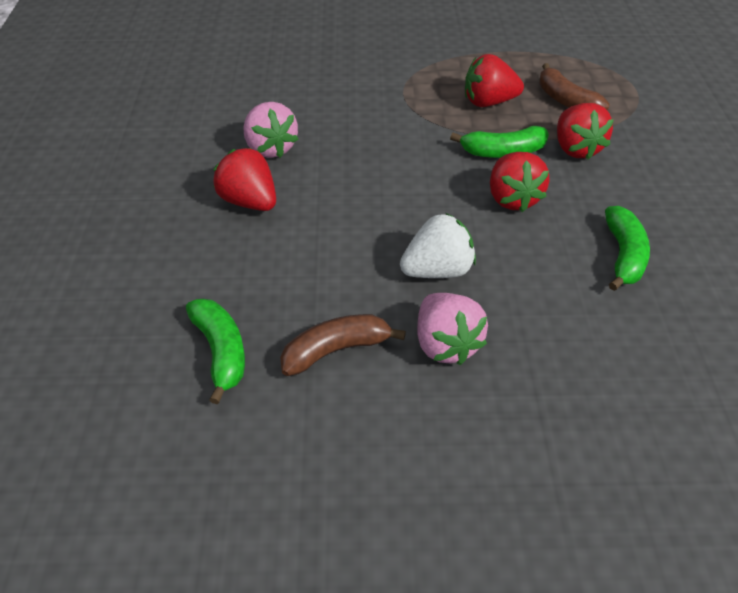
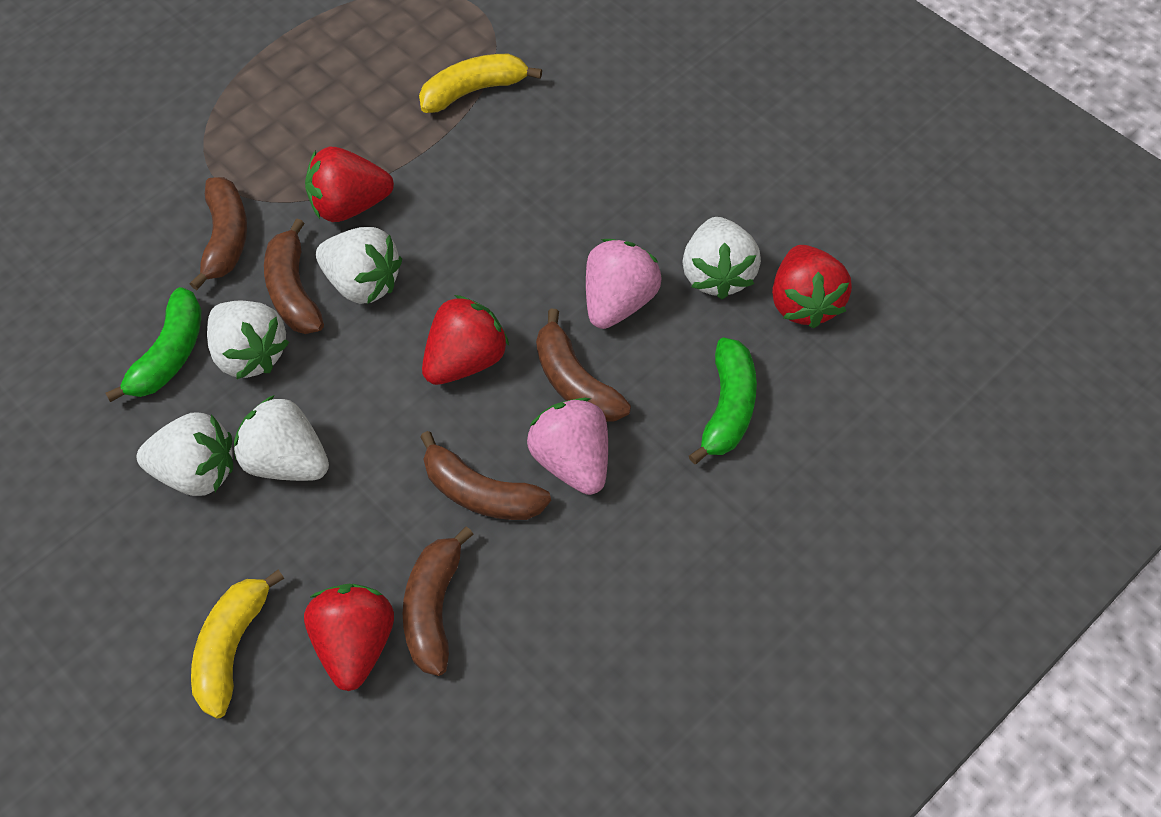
brown banana: 2 -> 5
green banana: 3 -> 2
white strawberry: 1 -> 5
yellow banana: 0 -> 2

